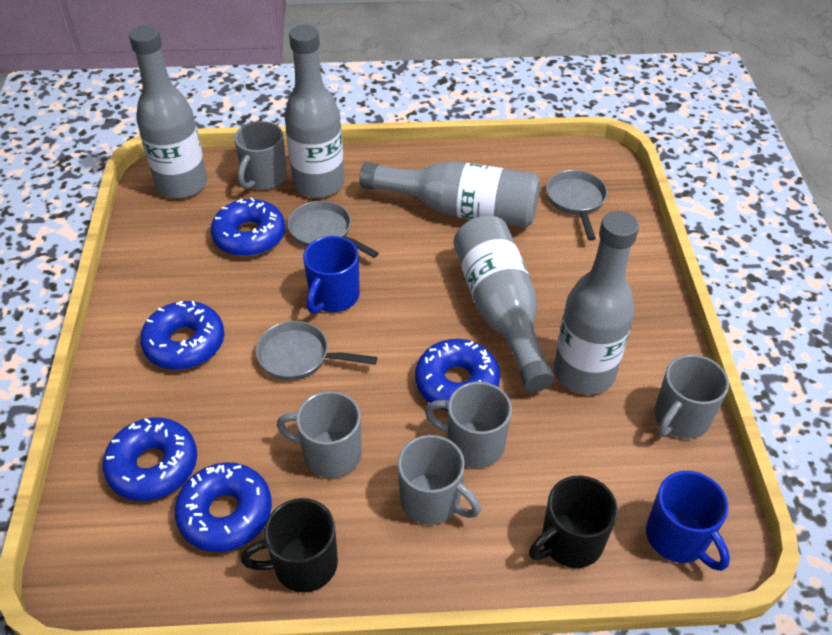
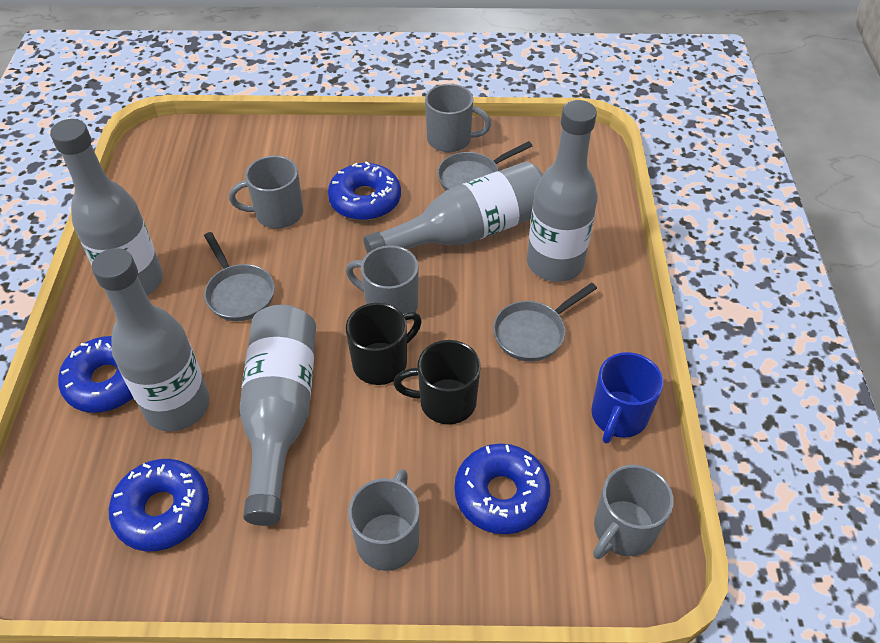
blue donut: 5 -> 4
blue mug: 2 -> 1

